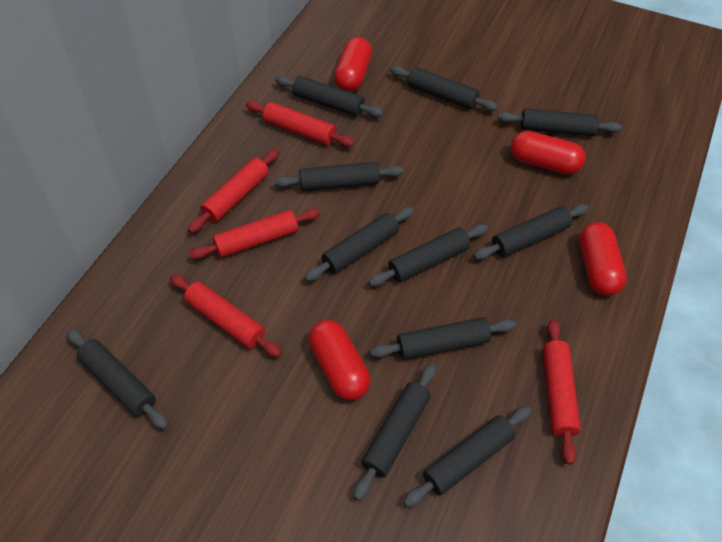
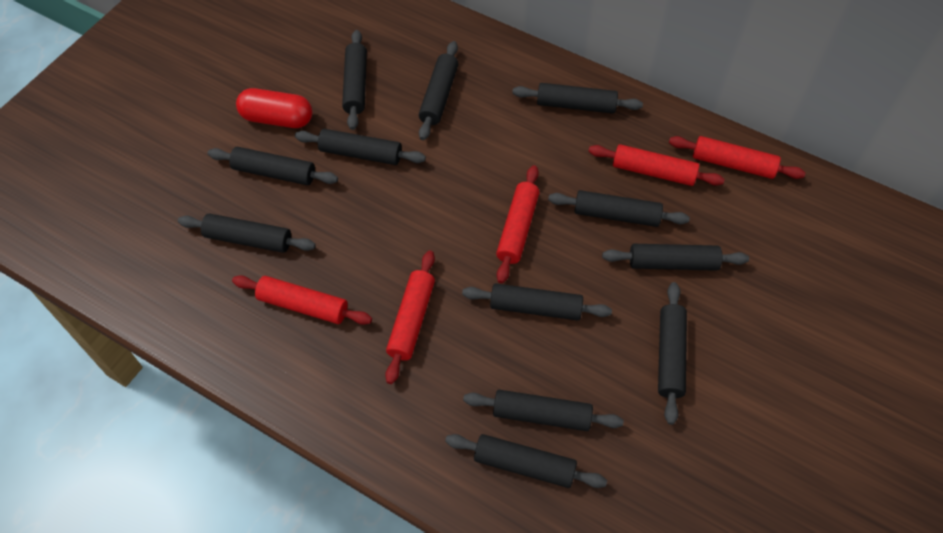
black rolling pin: 11 -> 12
red capsule: 4 -> 1

